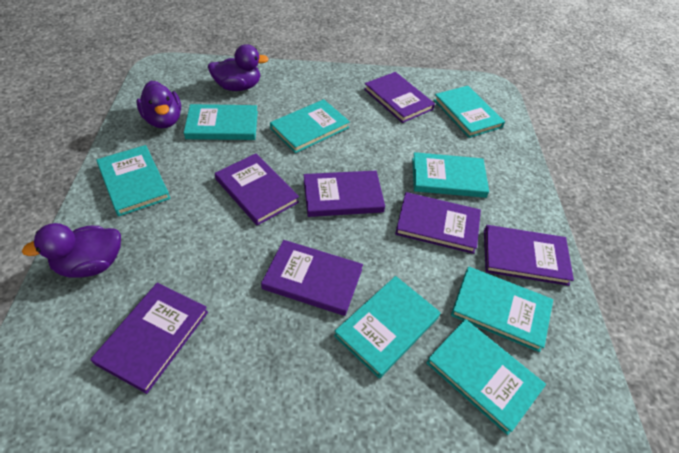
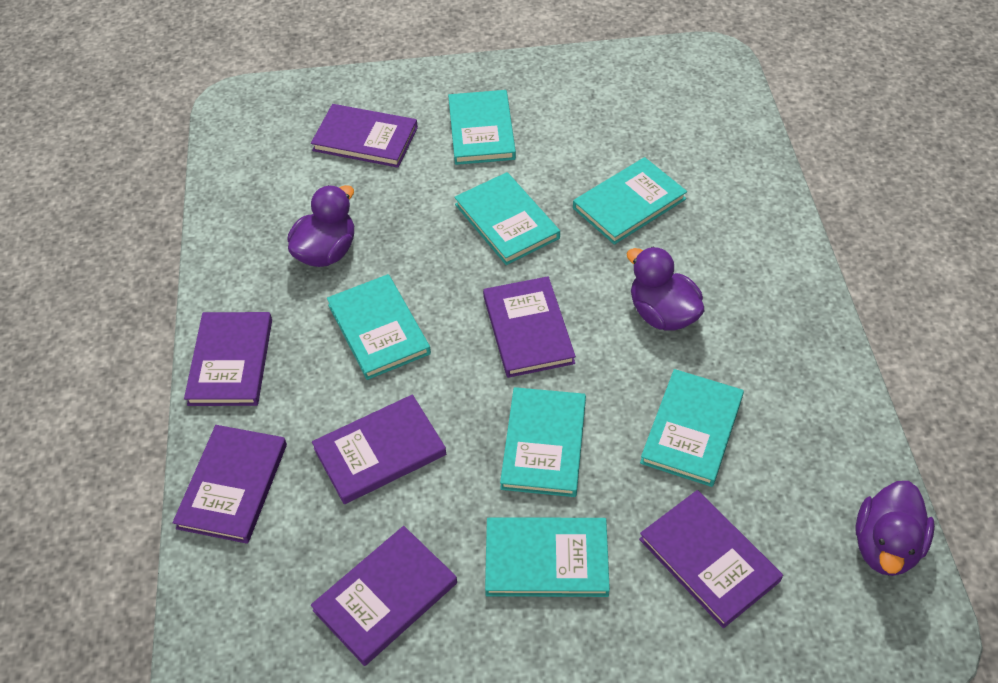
turquoise book: 8 -> 7

